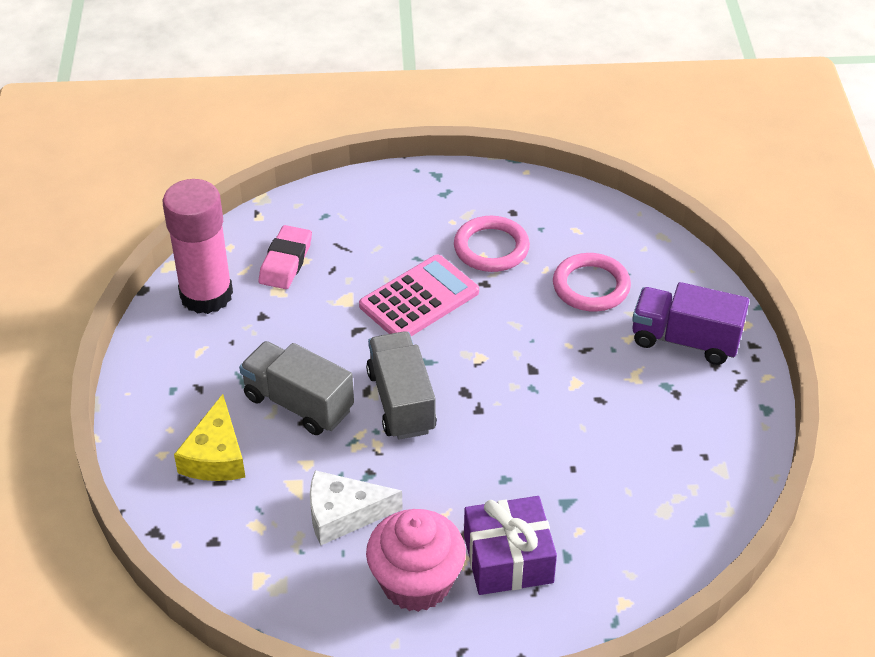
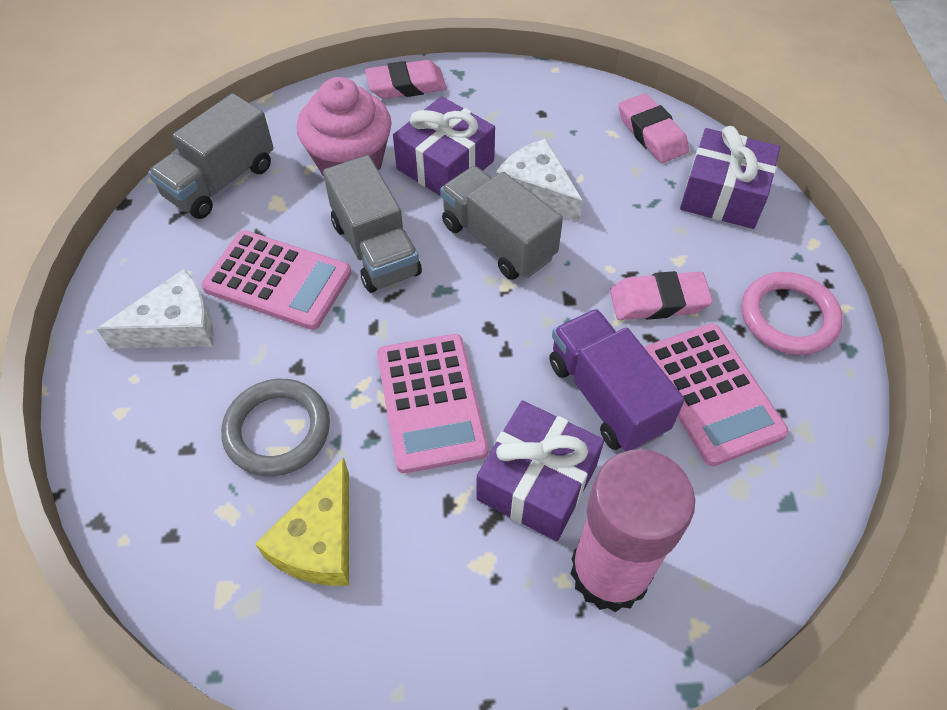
grey ring: 0 -> 1
grey truck: 2 -> 3
pink calculator: 1 -> 3
pink eraser: 1 -> 3
pink ring: 2 -> 1
purple gift: 1 -> 3
white cheese: 1 -> 2

